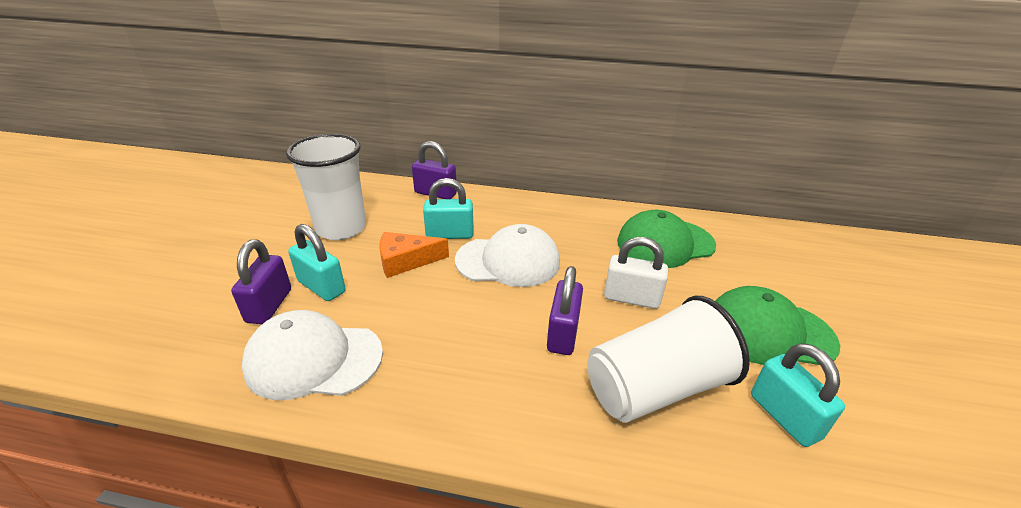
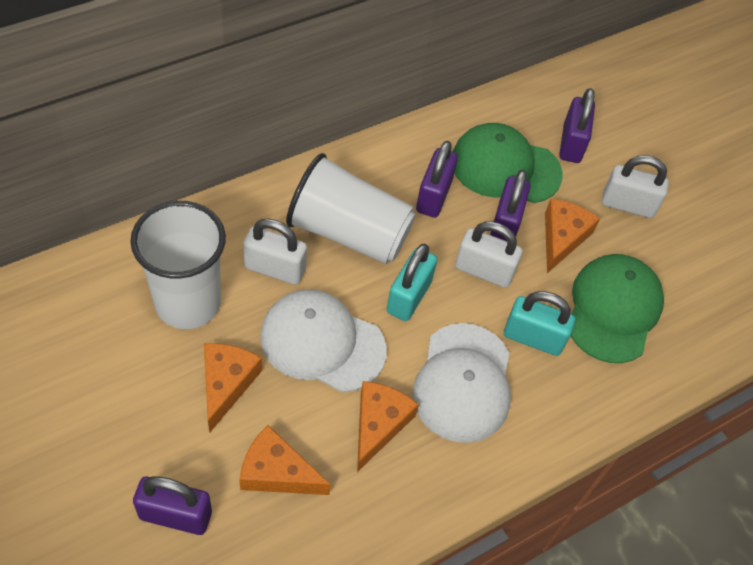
orange cheese: 1 -> 4
purple padlock: 3 -> 4
turquoise padlock: 3 -> 2
white padlock: 1 -> 3

